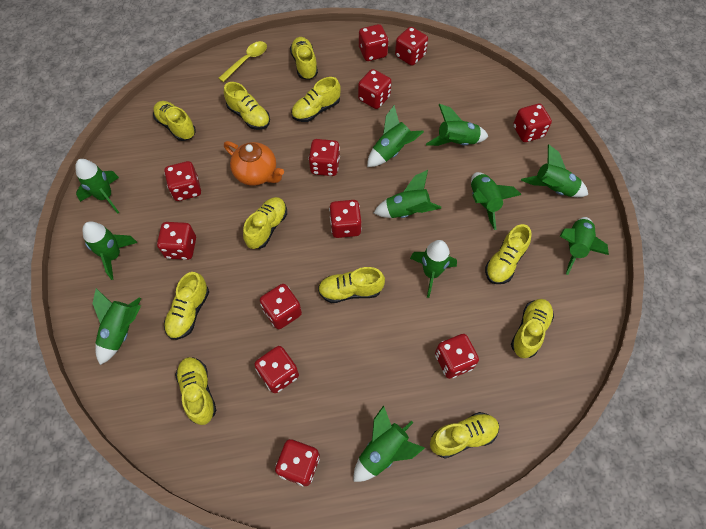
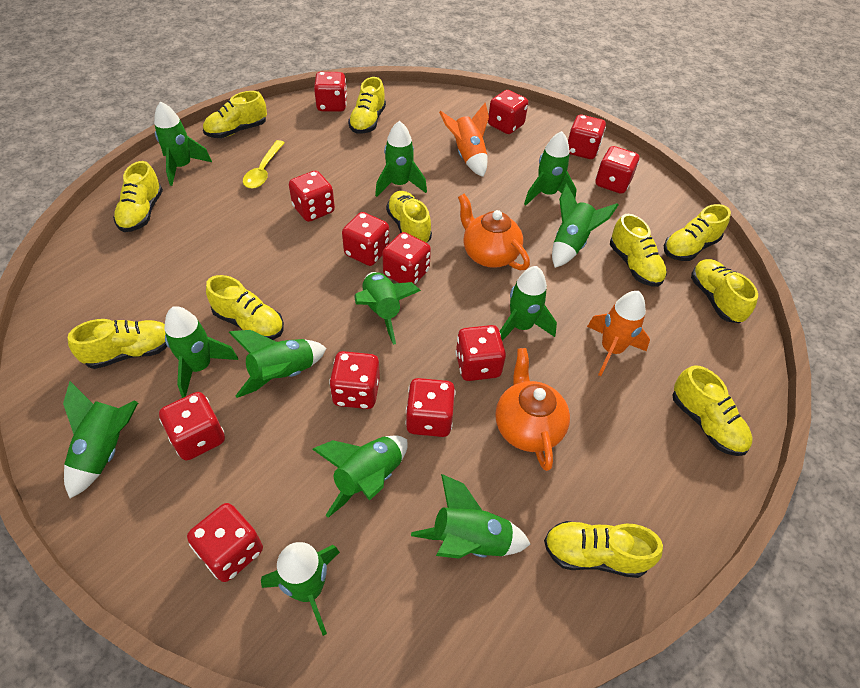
green rocket: 11 -> 12
orange rocket: 0 -> 2
orange teapot: 1 -> 2

